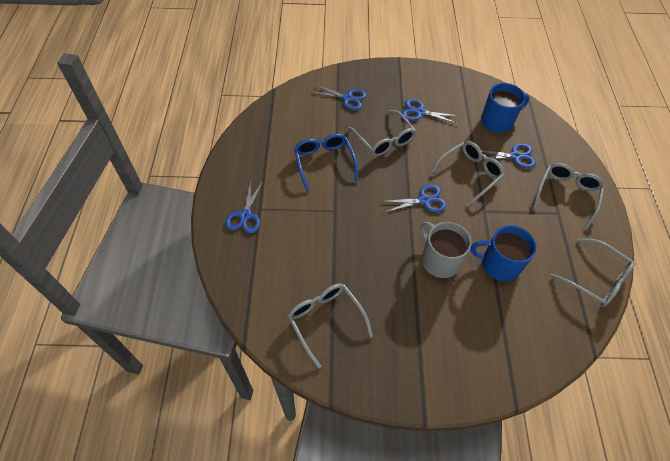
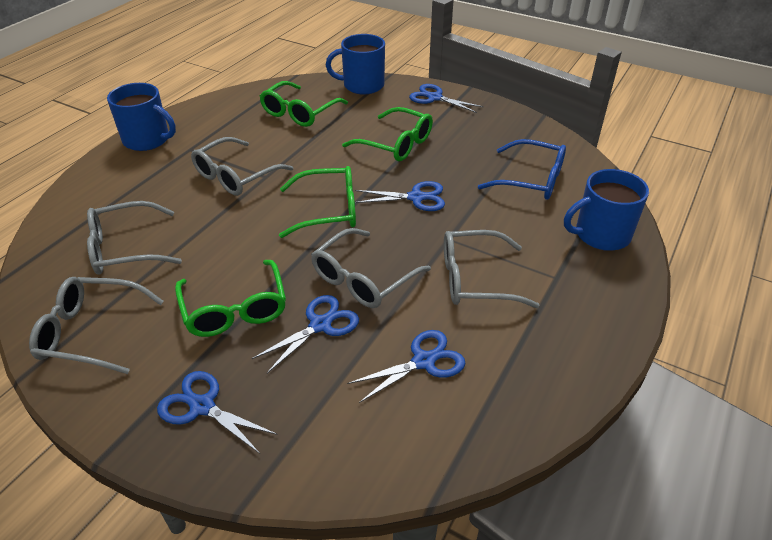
blue mug: 2 -> 3
green glasses: 0 -> 4
grey mug: 1 -> 0

